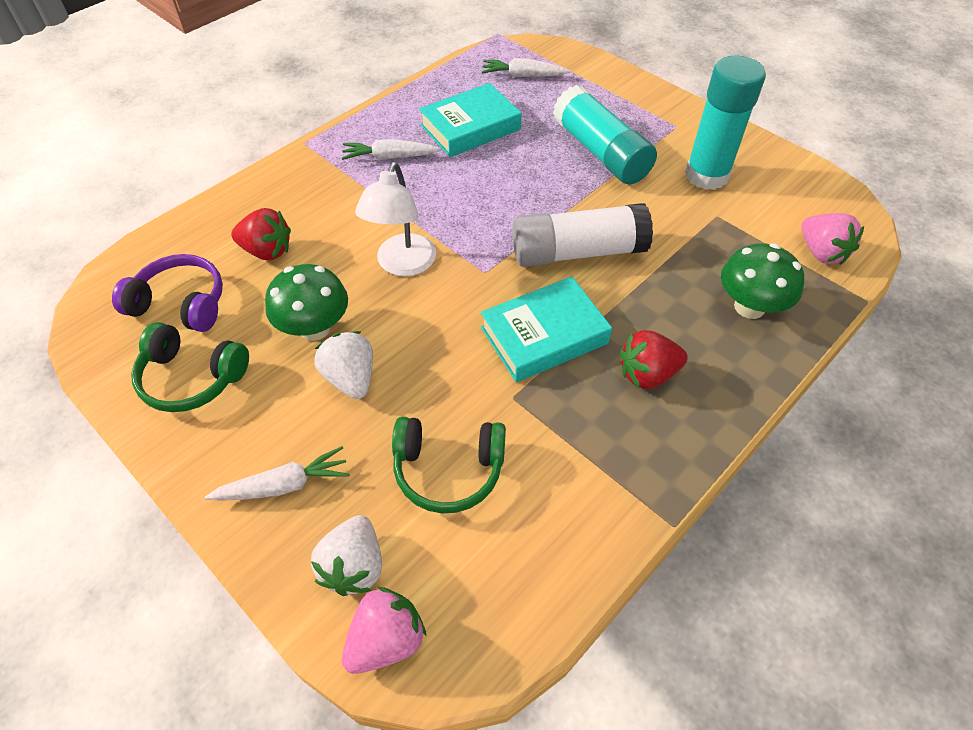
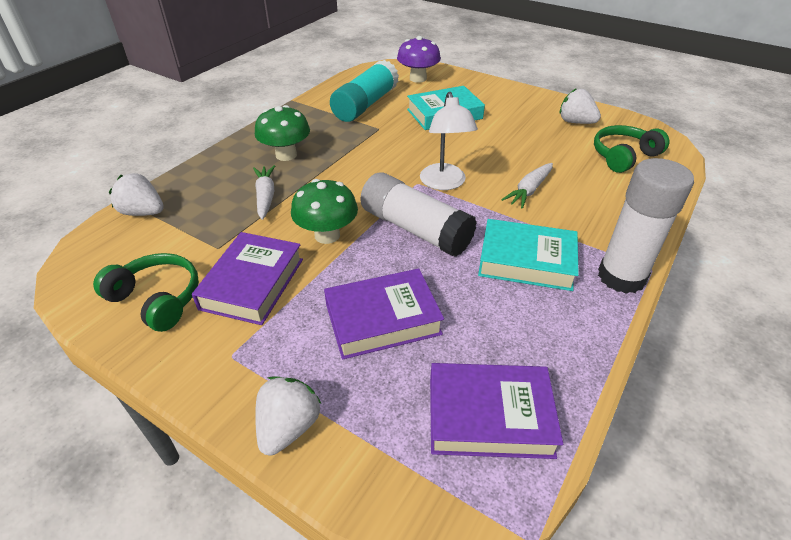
pink strawberry: 2 -> 0
purple book: 0 -> 3
purple headphones: 1 -> 0
purple mushroom: 0 -> 1
red strawberry: 2 -> 0
turquoise glue stick: 2 -> 1
white carrot: 3 -> 2
white glue stick: 1 -> 2
white strawberry: 2 -> 3

